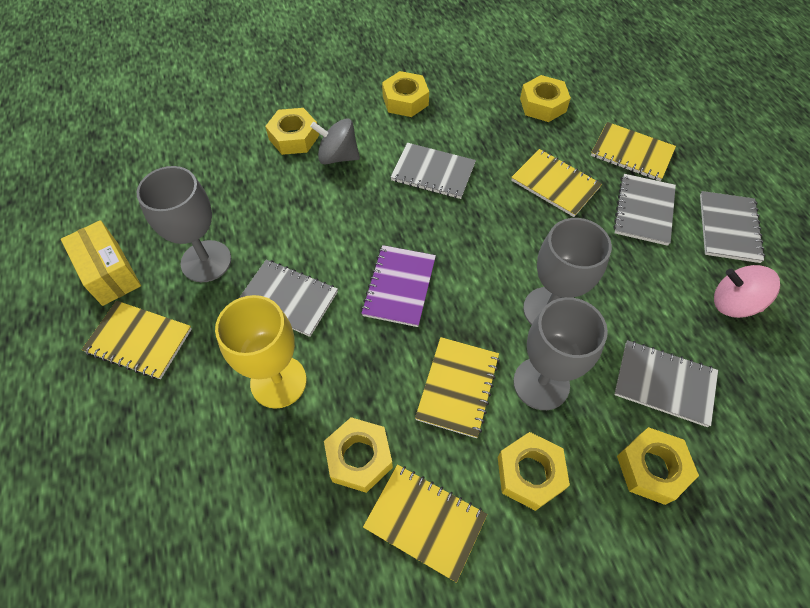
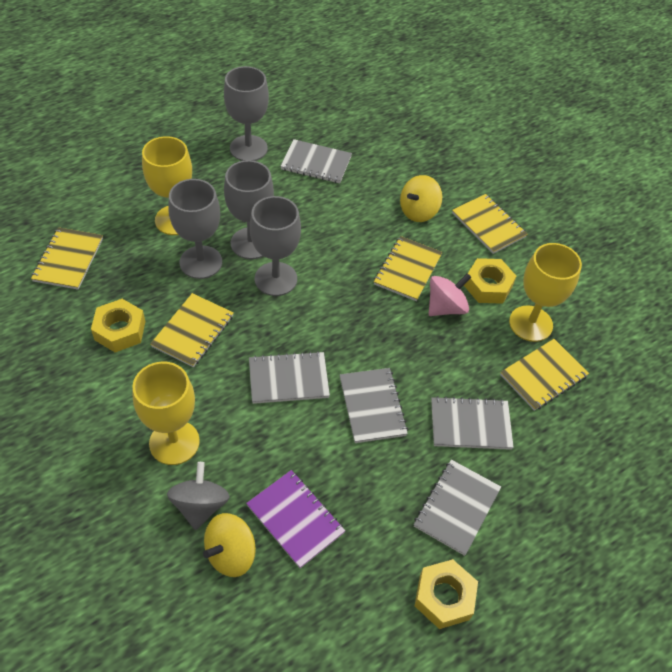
grey goblet: 3 -> 4
yellow box: 1 -> 0
yellow goblet: 1 -> 3
yellow nut: 6 -> 3
yellow spinning top: 0 -> 2

